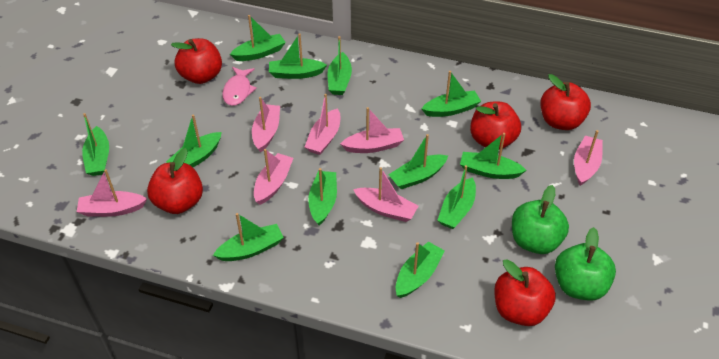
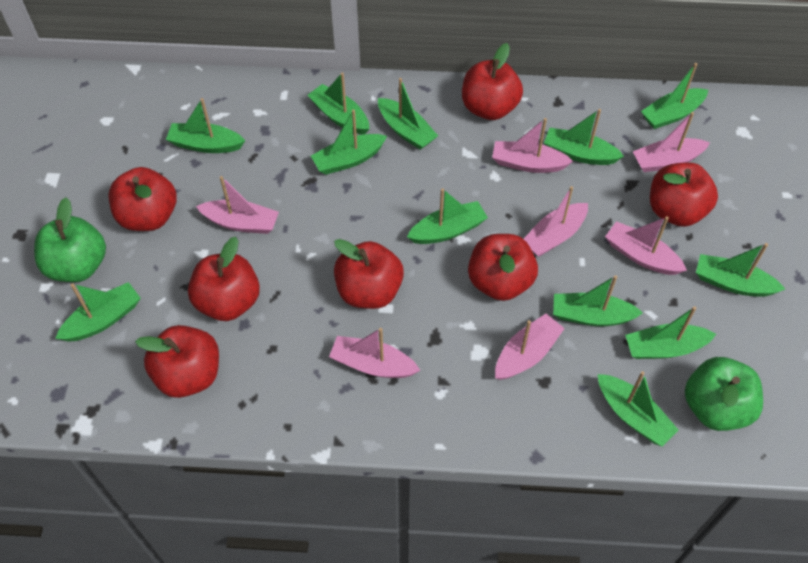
pink fish: 1 -> 0
red apple: 5 -> 7

